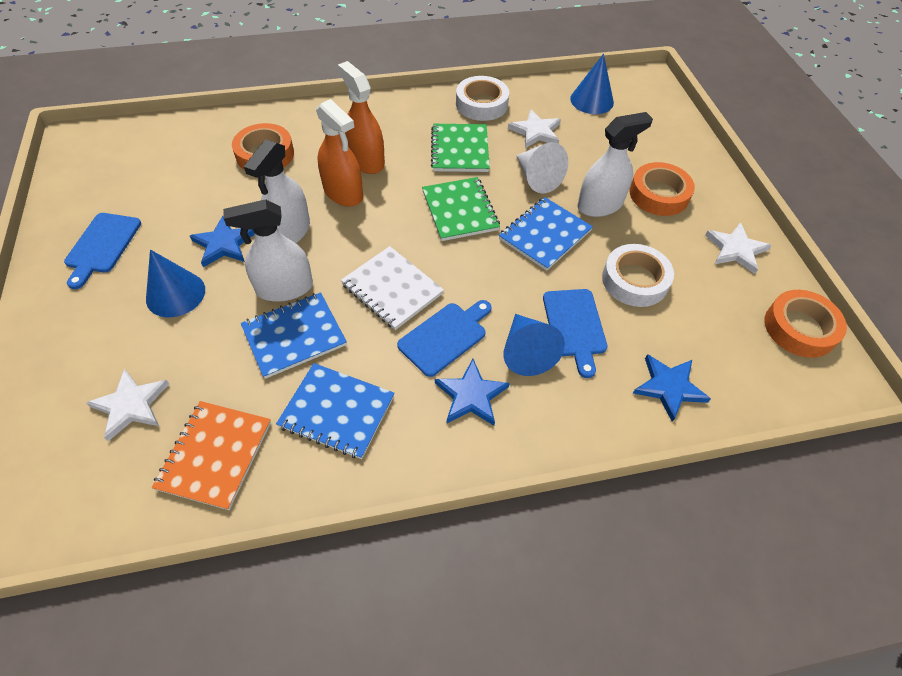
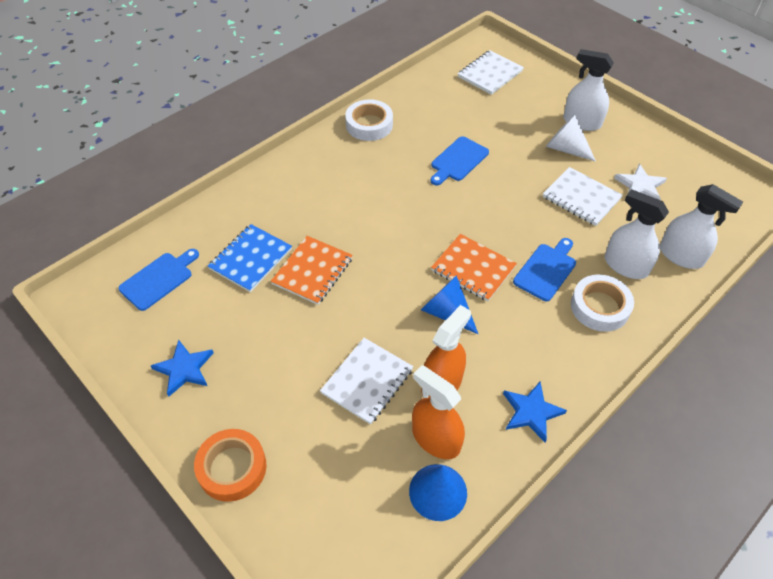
blue cone: 3 -> 2
blue notebook: 3 -> 1
blue star: 3 -> 2
green notebook: 2 -> 0
orange notebook: 1 -> 2
orange tape: 3 -> 1
white notebook: 1 -> 3
white star: 3 -> 1

